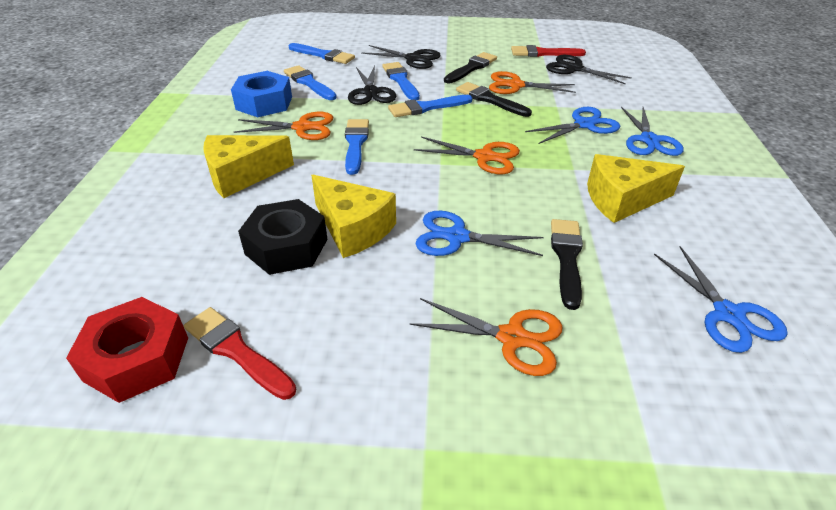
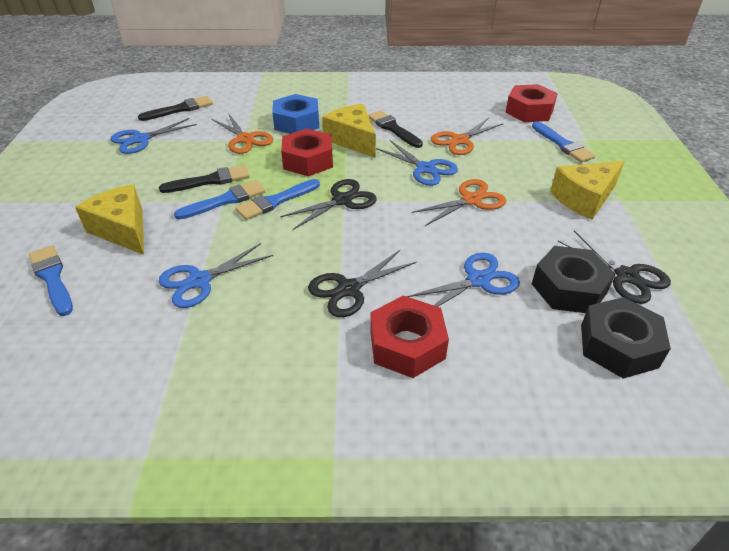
black nut: 1 -> 2
blue brush: 5 -> 4
orange scissors: 4 -> 3
red brush: 2 -> 0
red nut: 1 -> 3

